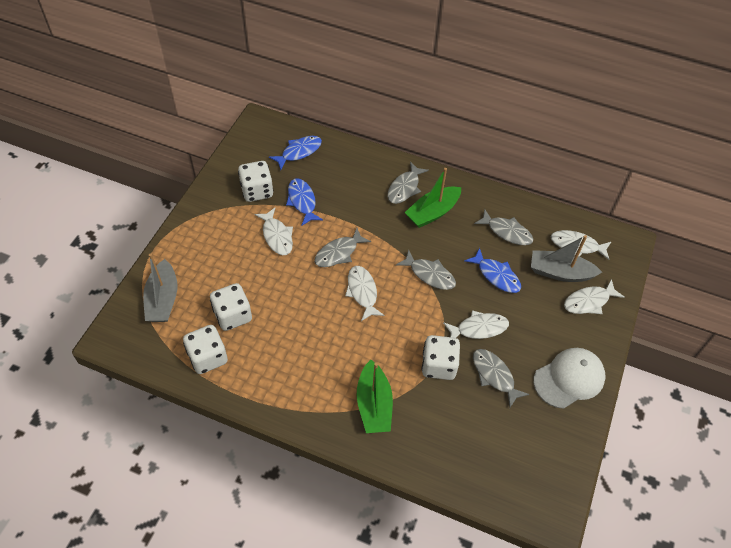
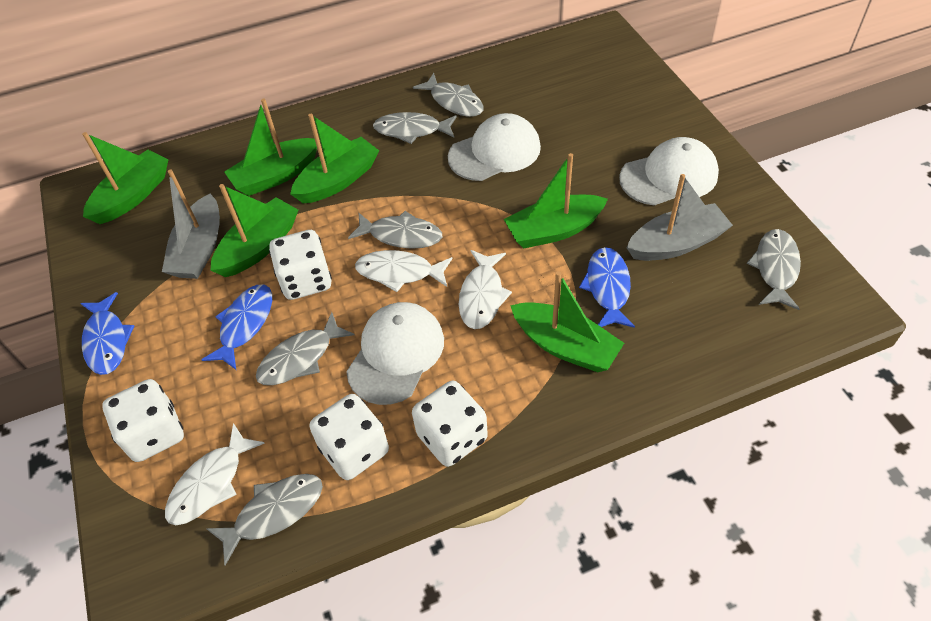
green boat: 2 -> 6
grey fish: 5 -> 6
white cap: 1 -> 3
white fish: 5 -> 3

